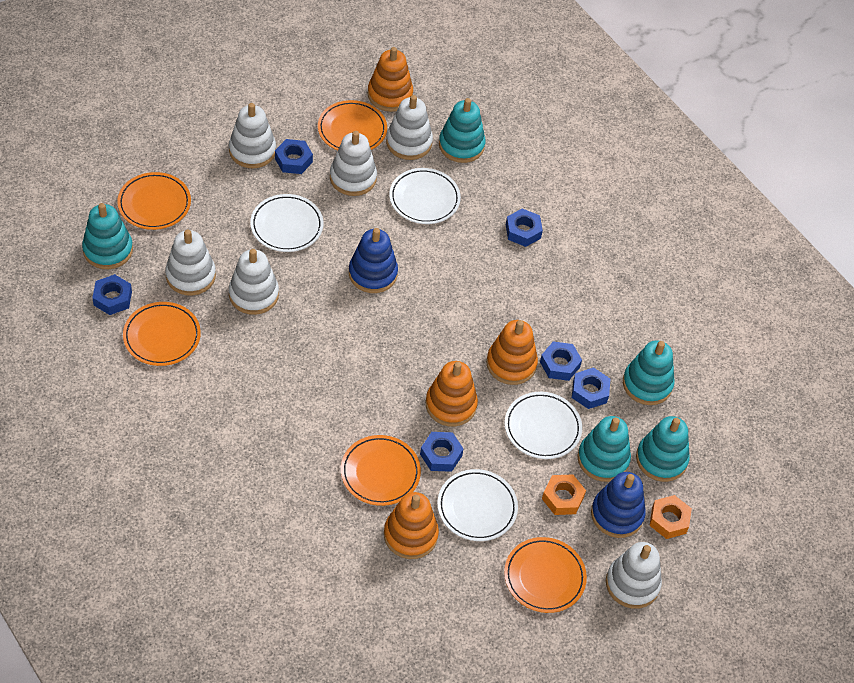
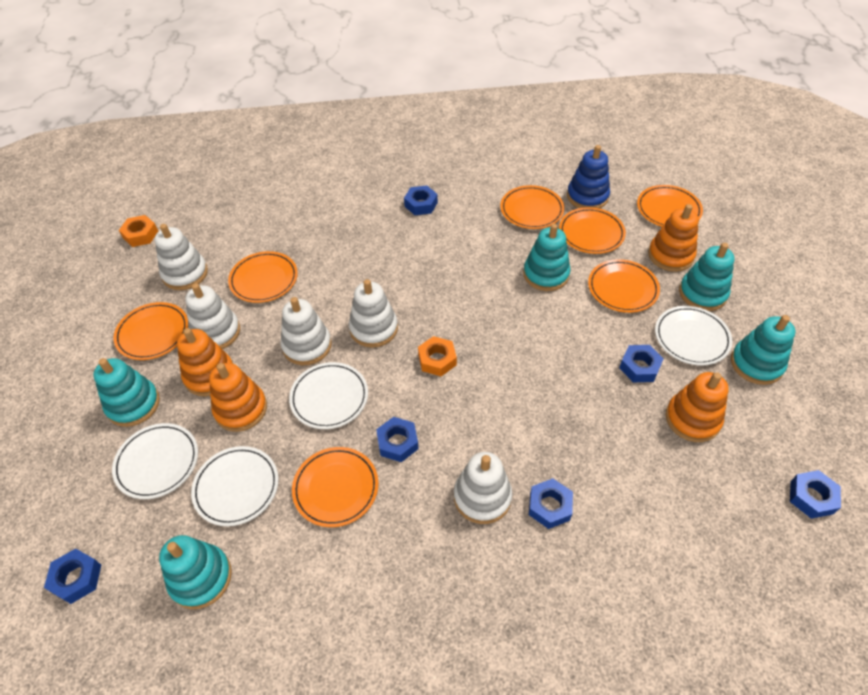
blue stacking toy: 2 -> 1
orange plate: 5 -> 7
white stacking toy: 6 -> 5

